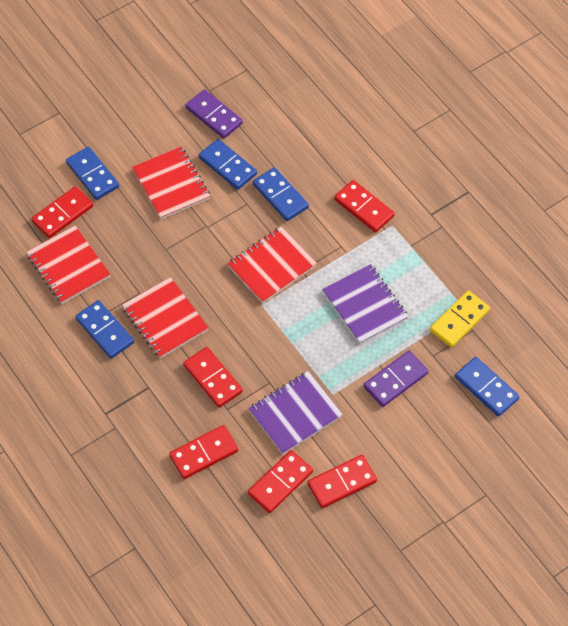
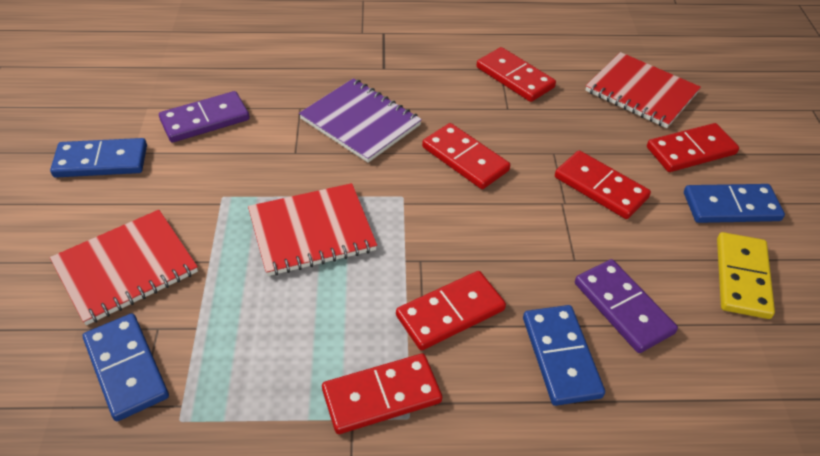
blue domino: 5 -> 4
purple notebook: 2 -> 1
red notebook: 4 -> 3

